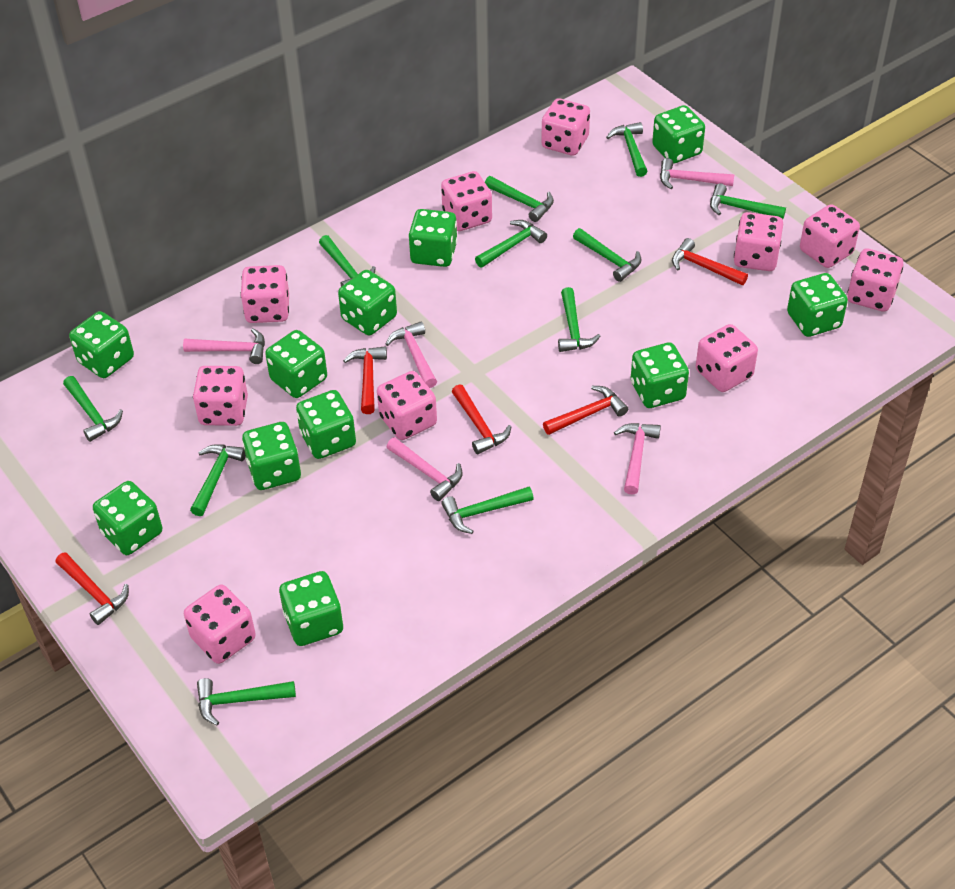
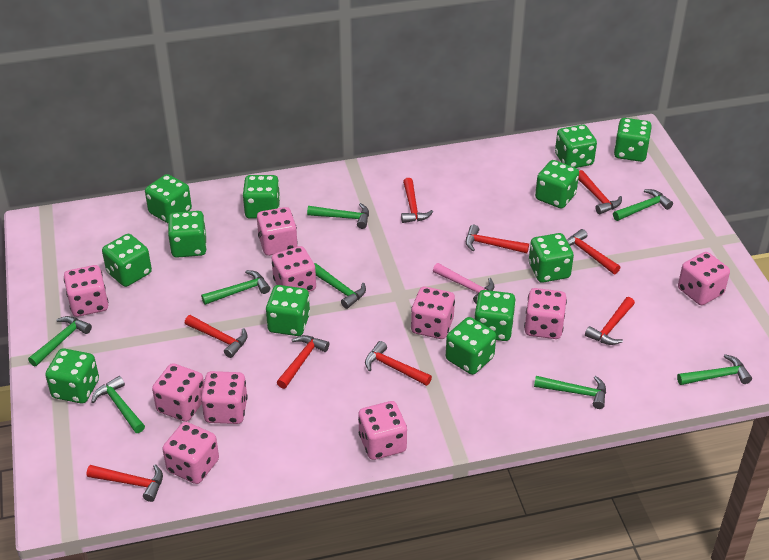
green dice: 11 -> 12
green hammer: 11 -> 8
pink hammer: 5 -> 1
red hammer: 5 -> 9

